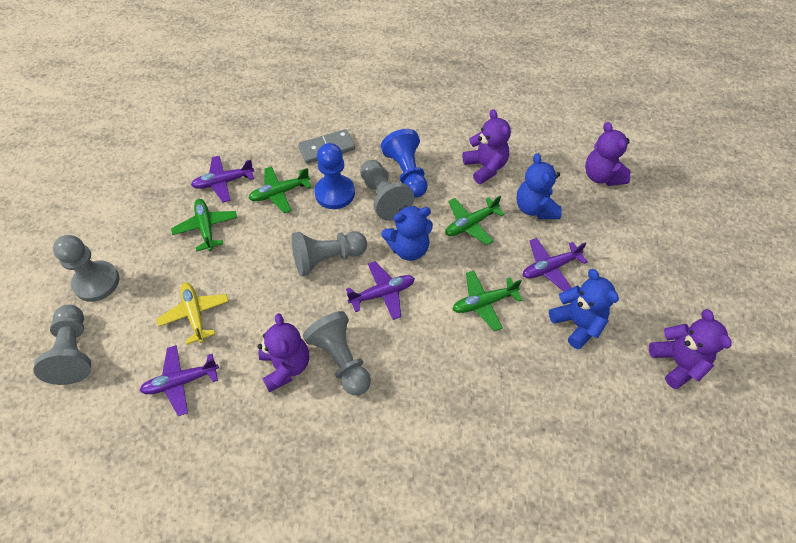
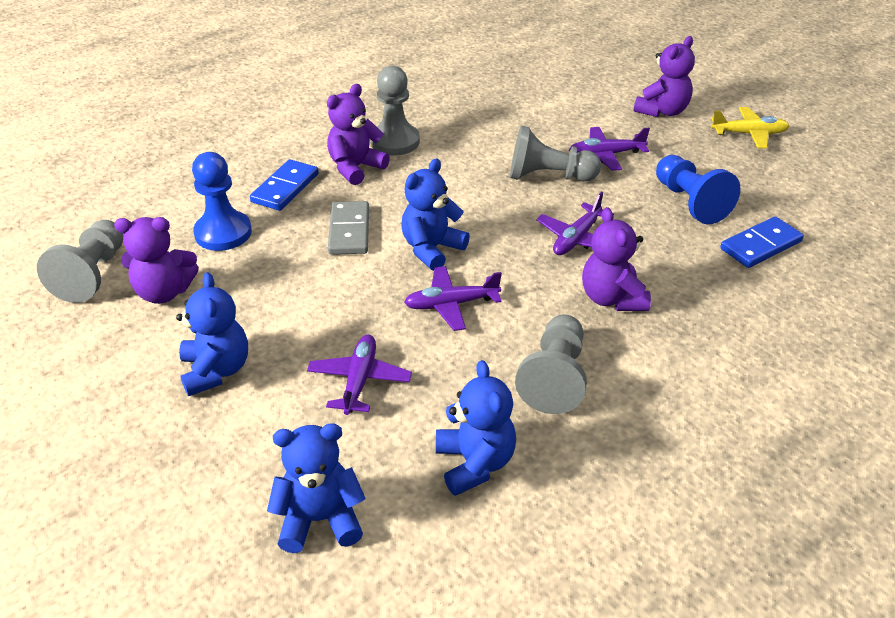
blue domino: 0 -> 2
blue teddy bear: 3 -> 4
green plane: 4 -> 0
grey pawn: 5 -> 4

